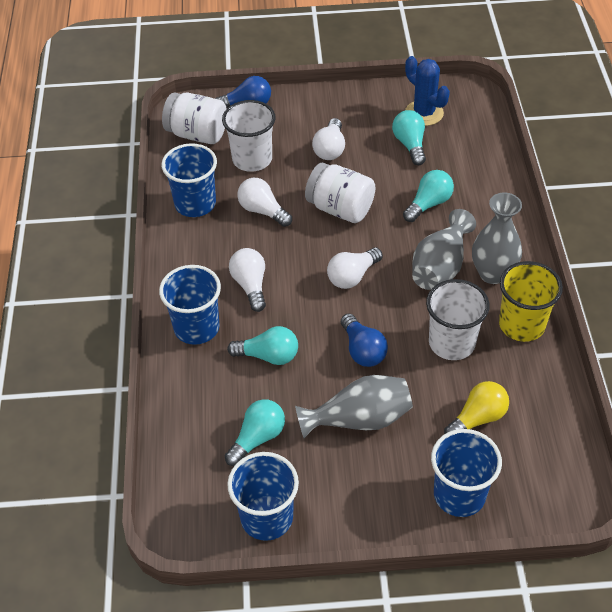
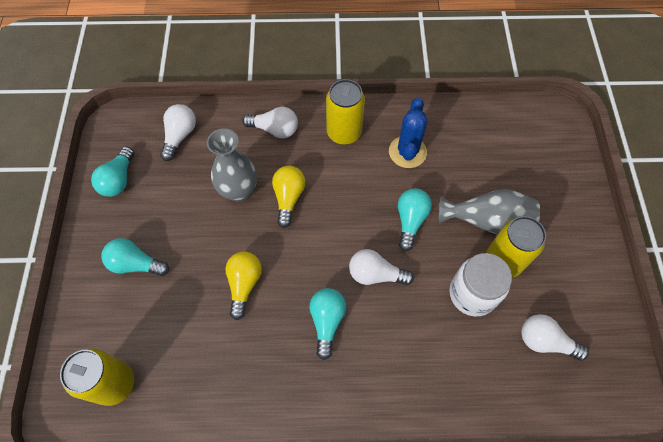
blue cup: 4 -> 0
blue light bulb: 2 -> 0
grey vase: 3 -> 2
white cup: 2 -> 0
white jar: 2 -> 1
yellow can: 0 -> 3
yellow cup: 1 -> 0
yellow light bulb: 1 -> 2

